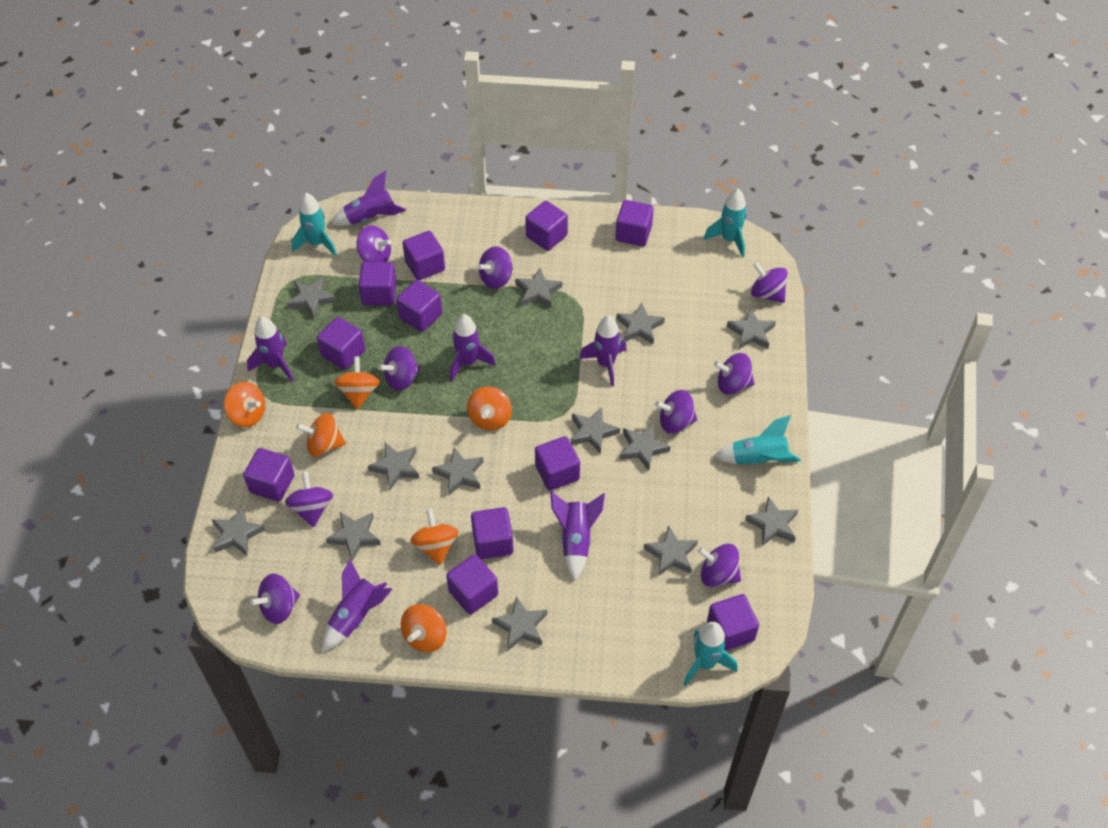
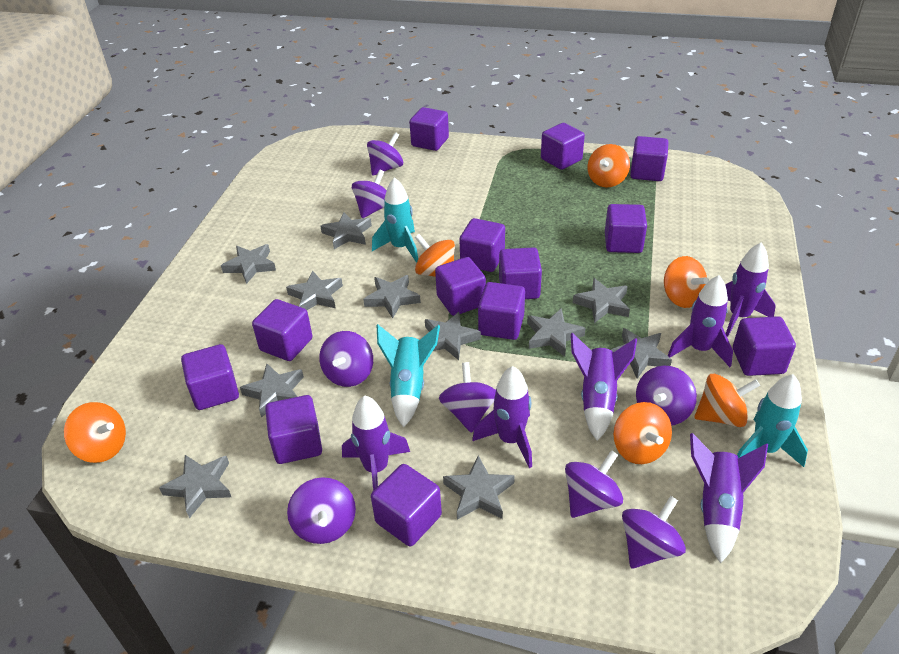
grey star: 13 -> 11
purple cube: 11 -> 13
purple spinning top: 9 -> 8
turquoise rocket: 4 -> 3

